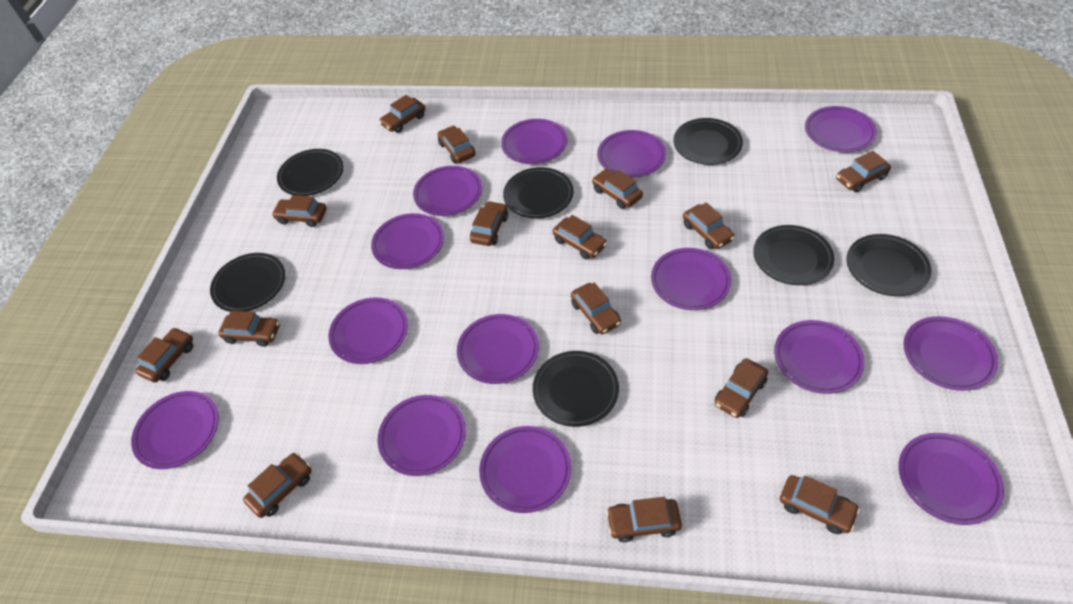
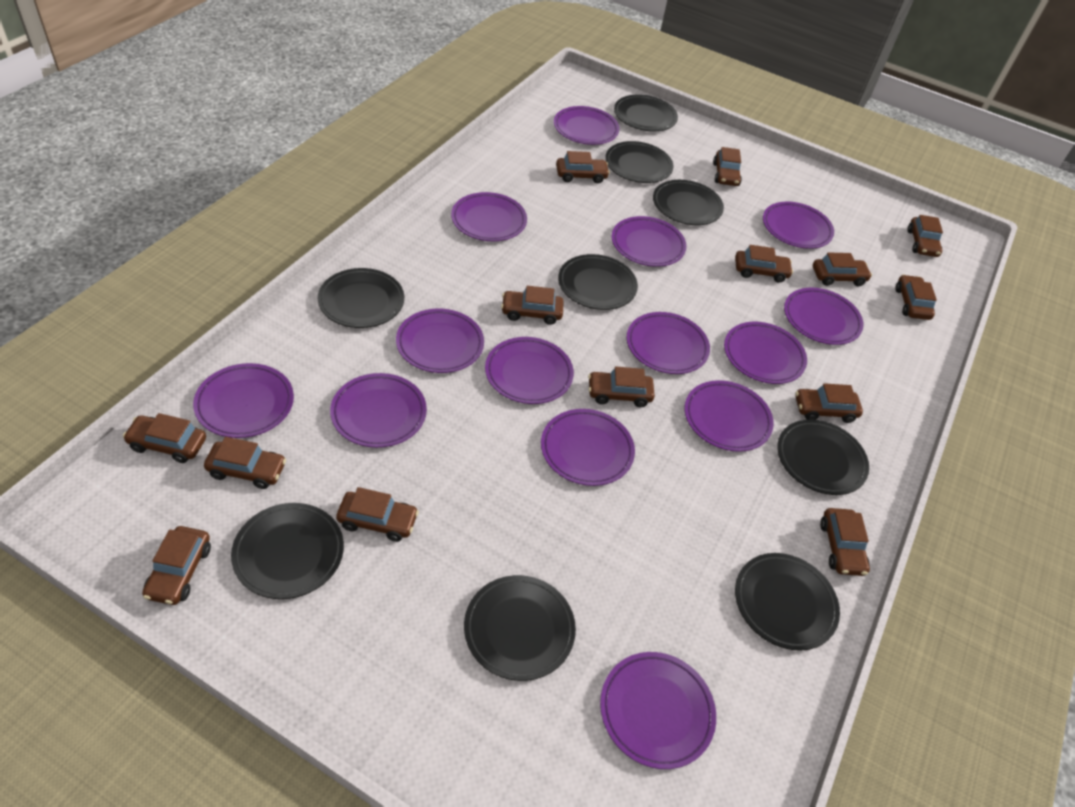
black plate: 7 -> 9
brown car: 15 -> 14

